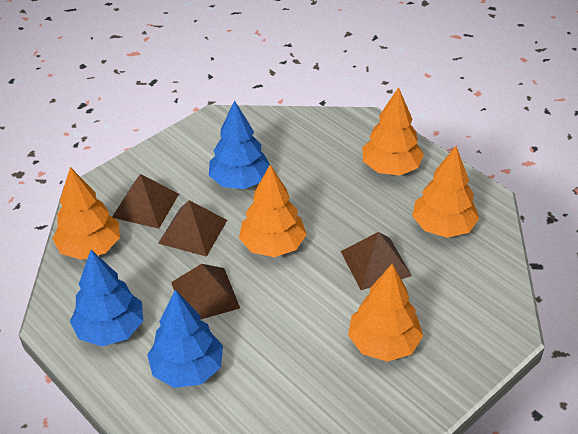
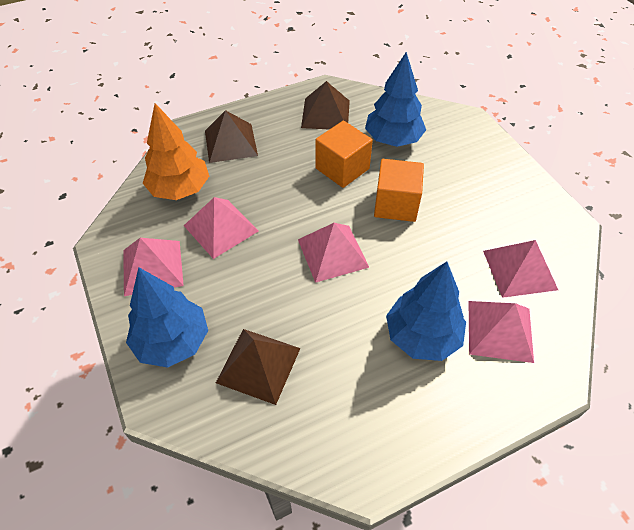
brown pyramid: 4 -> 3
orange cube: 0 -> 2
orange tree: 5 -> 1
pink pyramid: 0 -> 5

